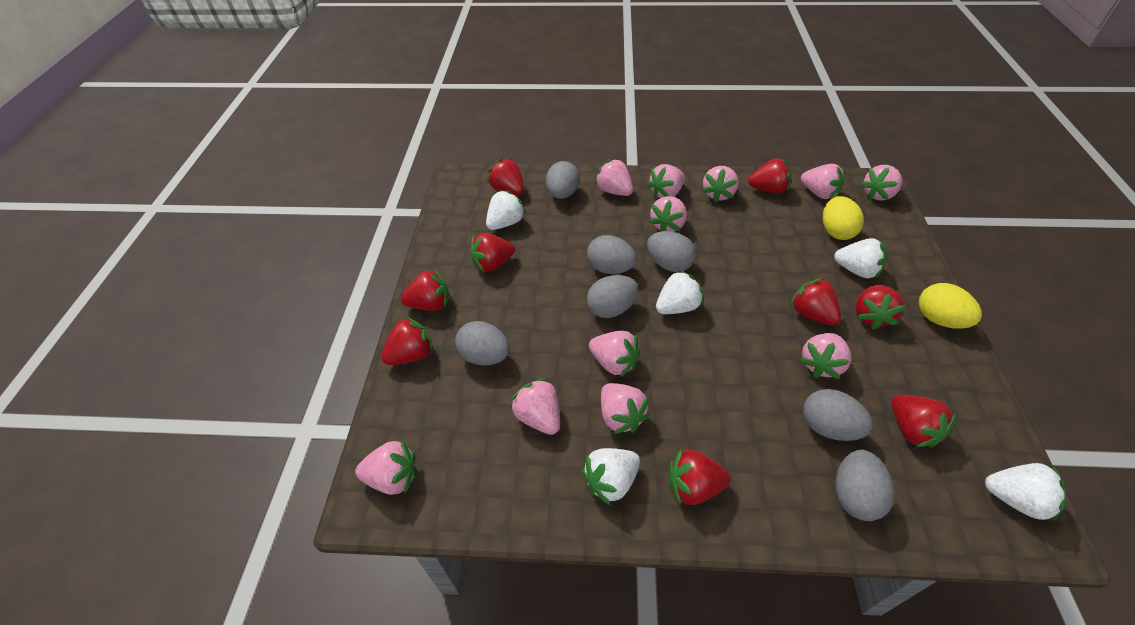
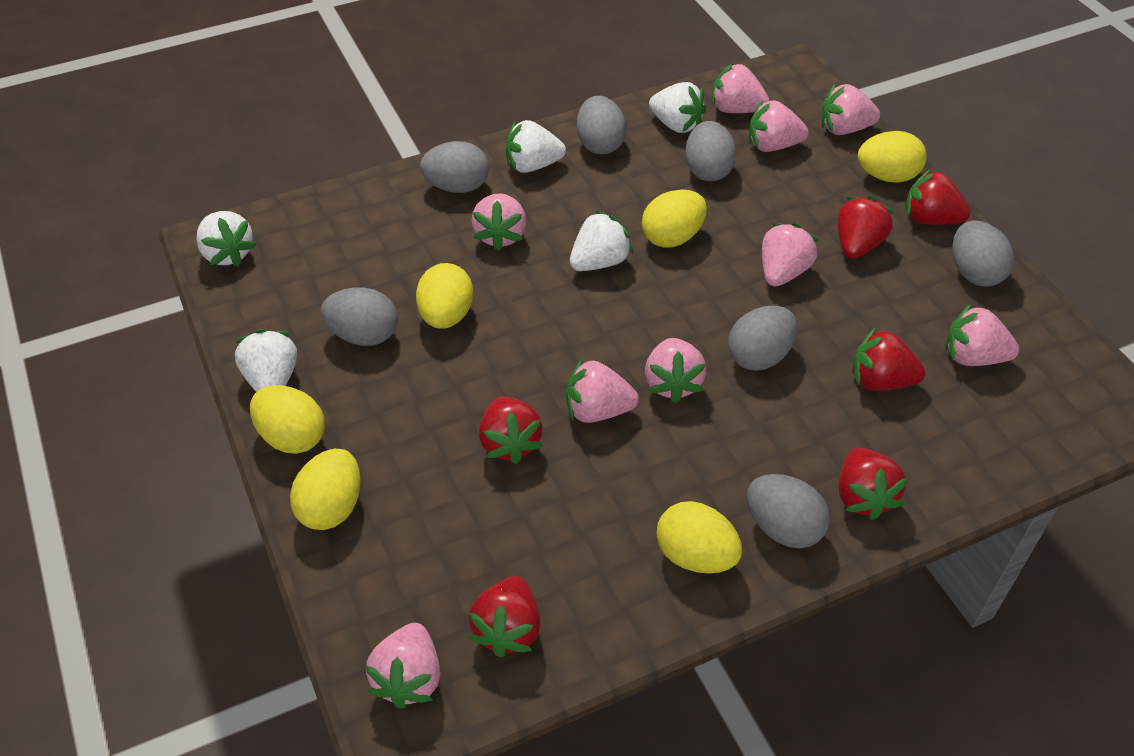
pink strawberry: 11 -> 9
red strawberry: 9 -> 6
yellow egg: 2 -> 6

